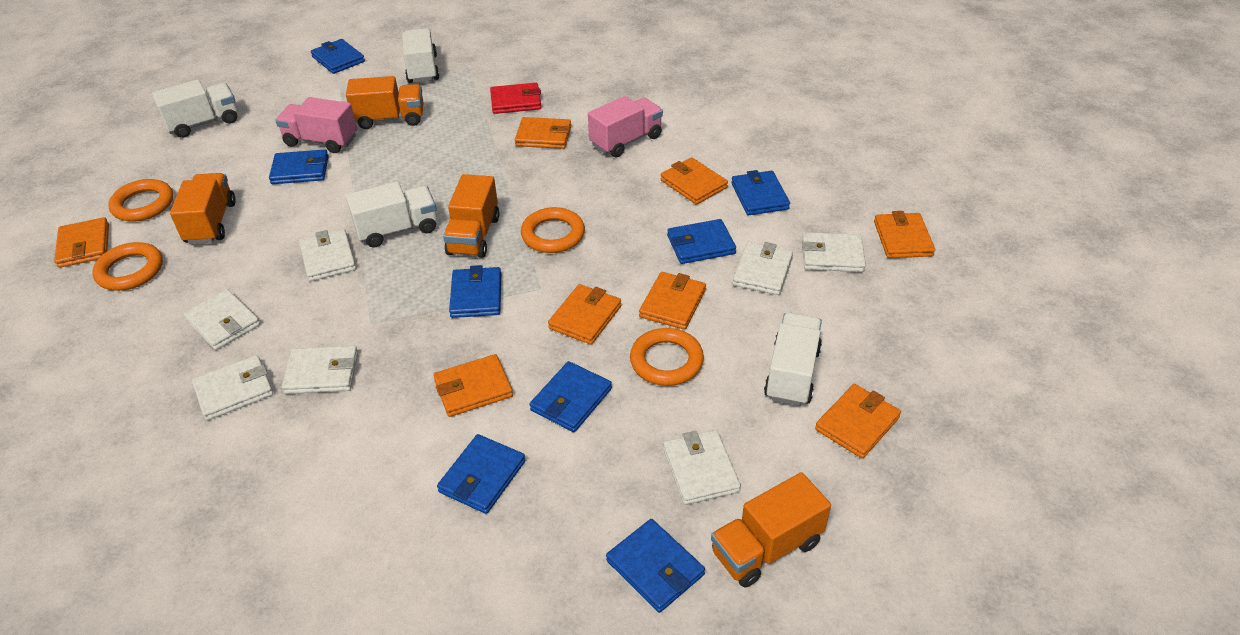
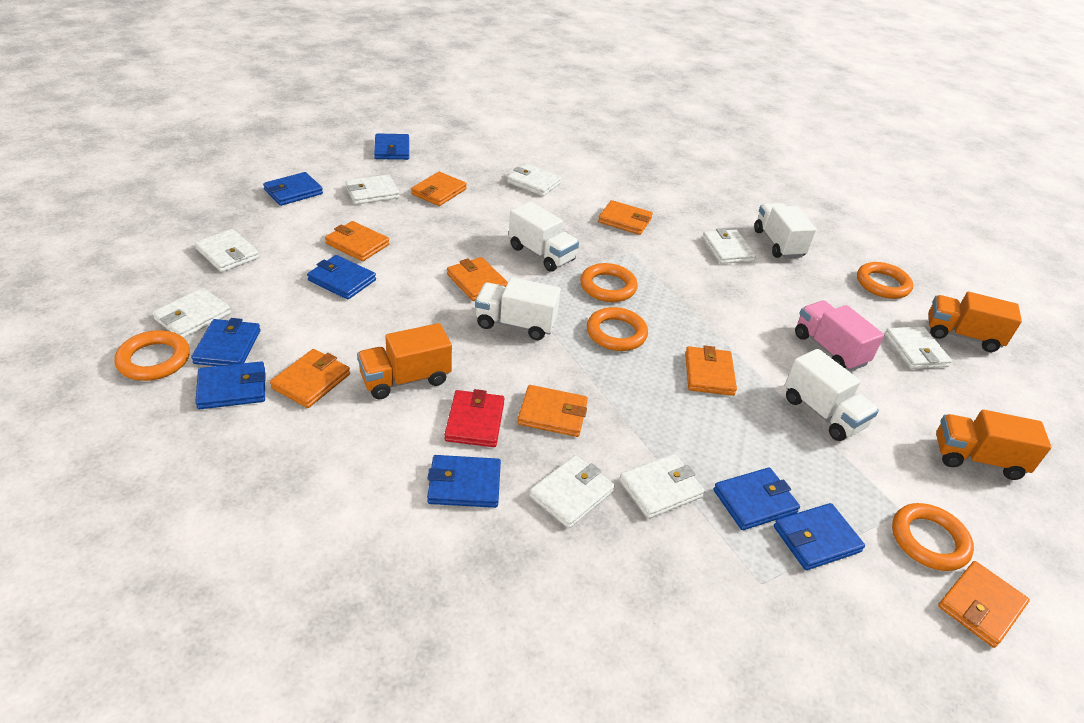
orange ring: 4 -> 5
orange truck: 4 -> 3
pink truck: 2 -> 1
white wallet: 7 -> 8

